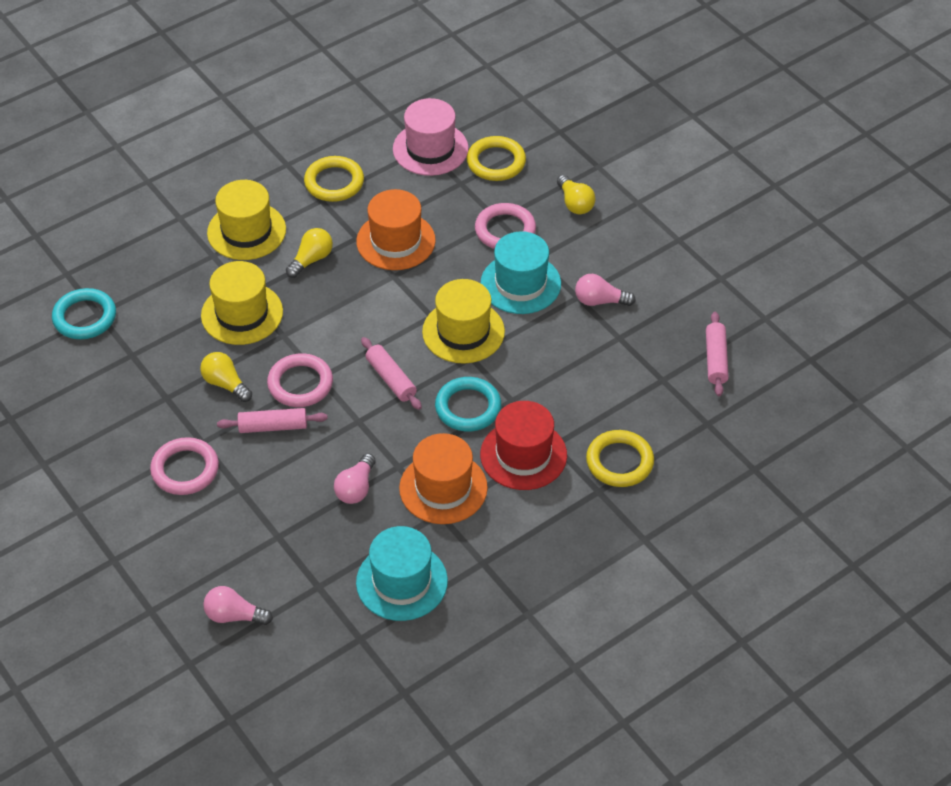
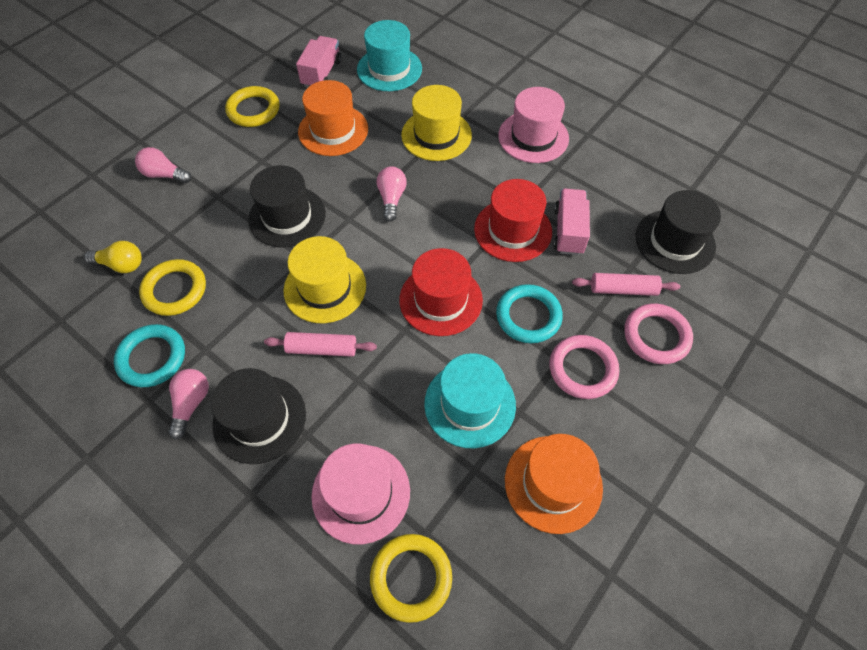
black hat: 0 -> 3
pink hat: 1 -> 2
pink ring: 3 -> 2
pink rolling pin: 3 -> 2
pink truck: 0 -> 2
red hat: 1 -> 2
yellow hat: 3 -> 2
yellow light bulb: 3 -> 1

